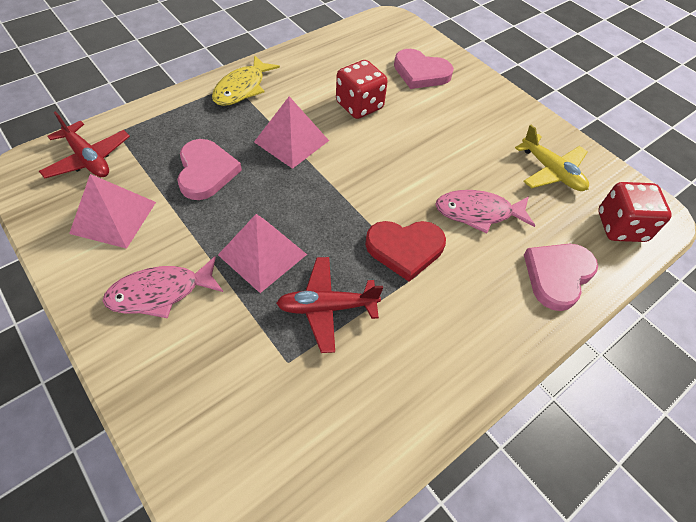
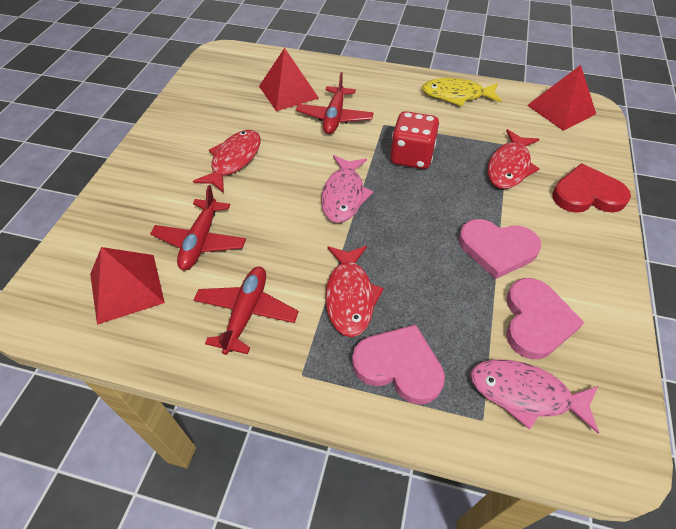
pink pyramid: 3 -> 0
red dice: 2 -> 1
red fish: 0 -> 3
red plane: 2 -> 3
red pyramid: 0 -> 3
yellow plane: 1 -> 0

